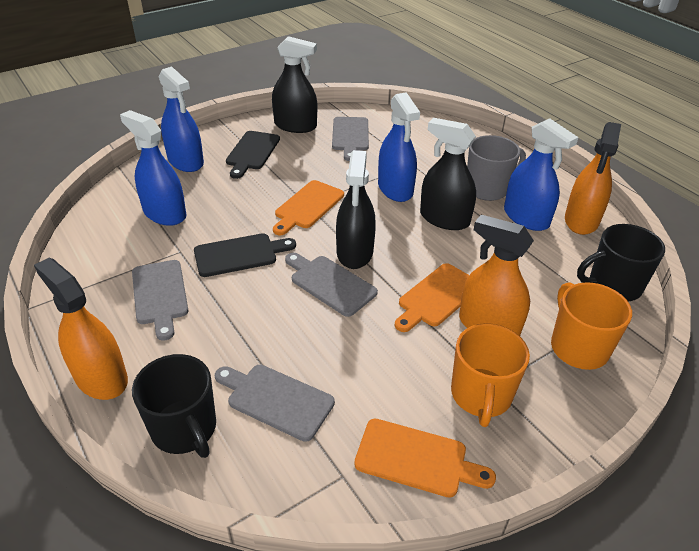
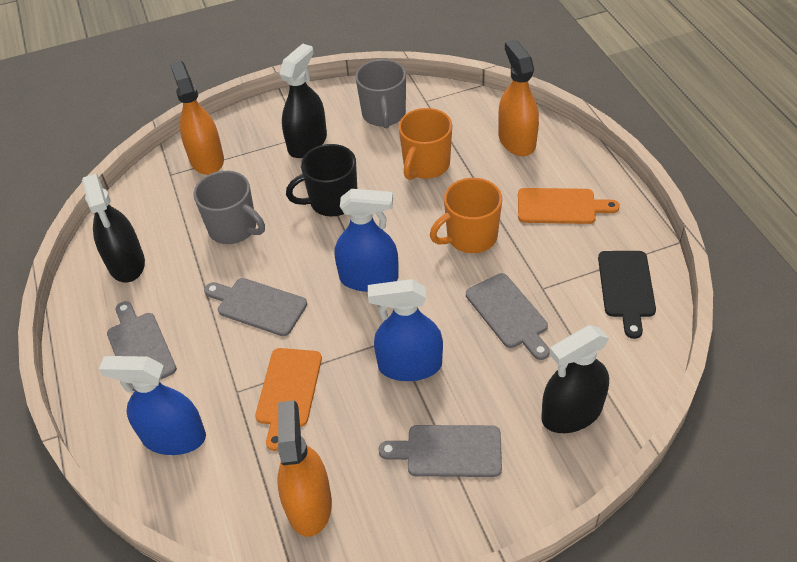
black cutting board: 2 -> 1
black mug: 2 -> 1
blue spray bottle: 4 -> 3
grey mug: 1 -> 2
orange cutting board: 3 -> 2

